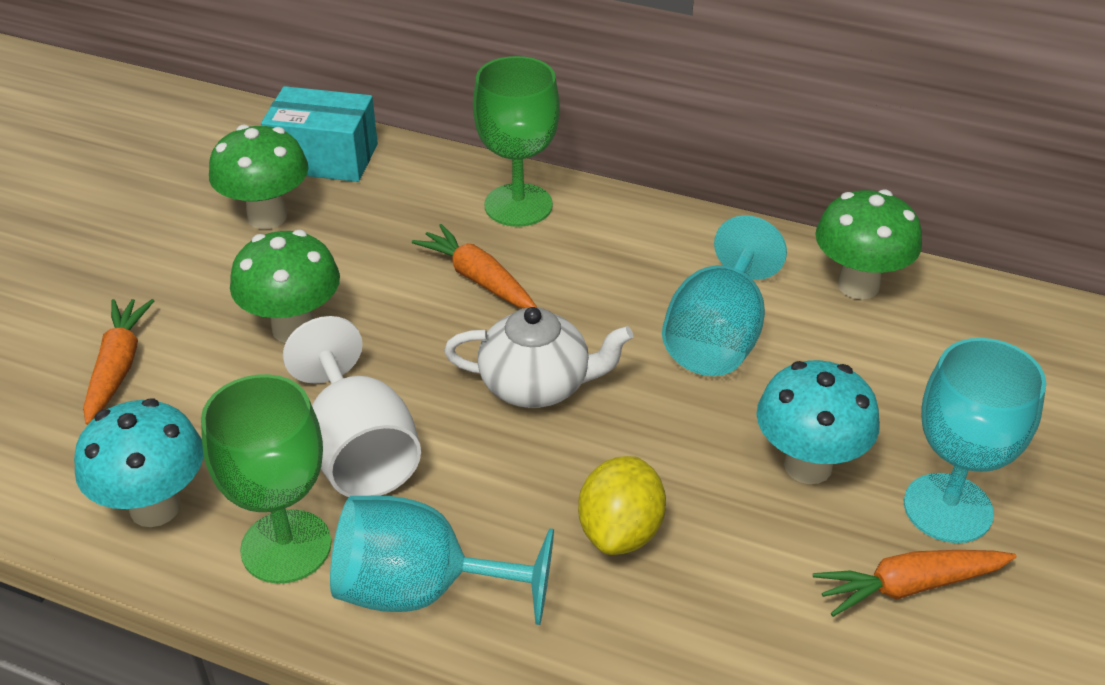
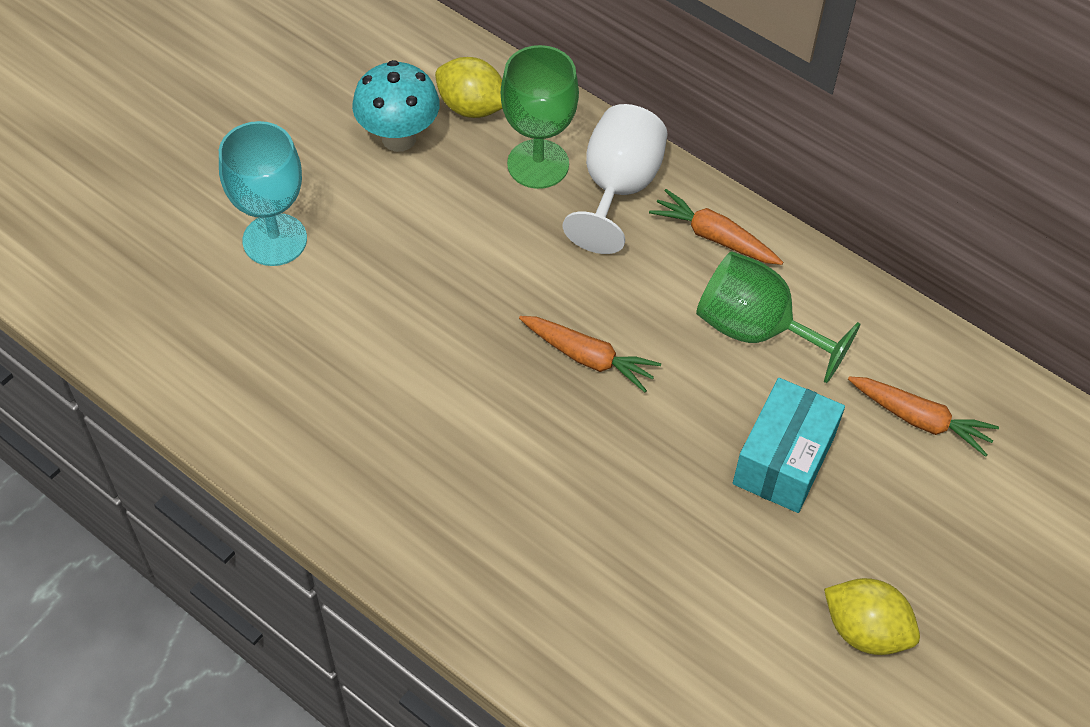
green mushroom: 3 -> 0
turquoise goblet: 3 -> 1
turquoise mushroom: 2 -> 1
white teapot: 1 -> 0
yellow lemon: 1 -> 2

